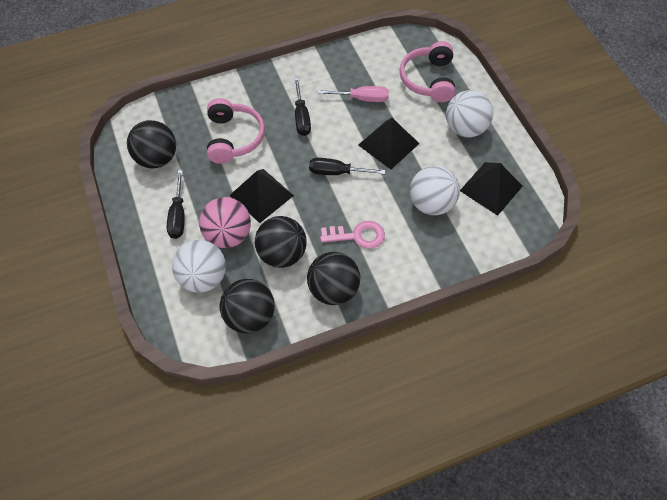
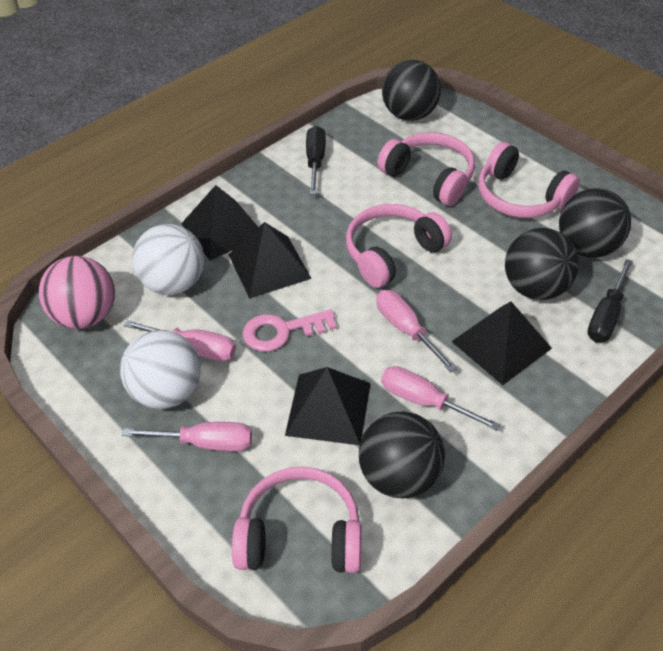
black pyramid: 3 -> 4
black screwdriver: 3 -> 2
pink headphones: 2 -> 4
pink screwdriver: 1 -> 4
white ball: 3 -> 2

